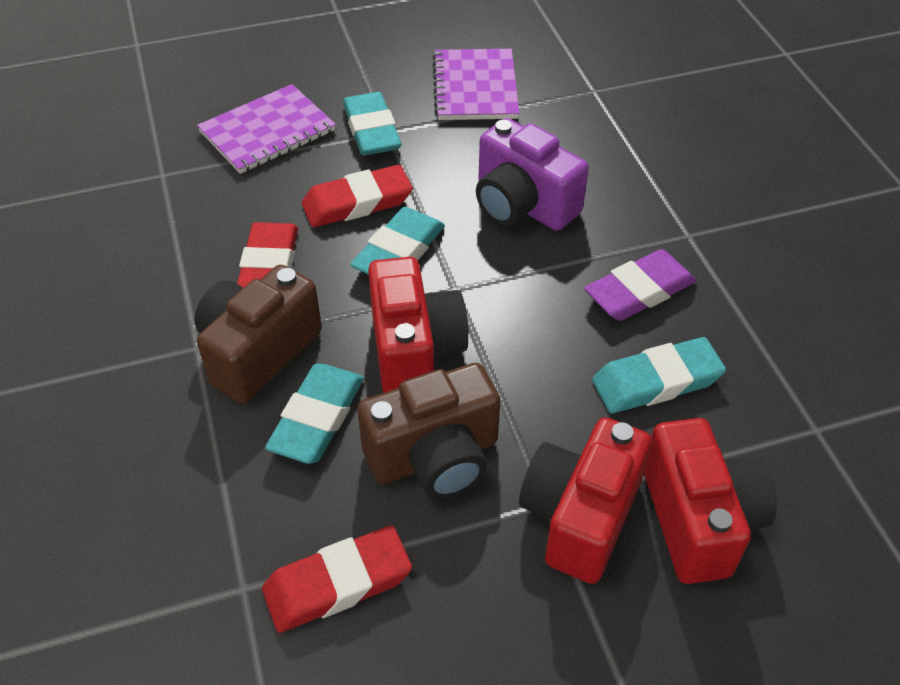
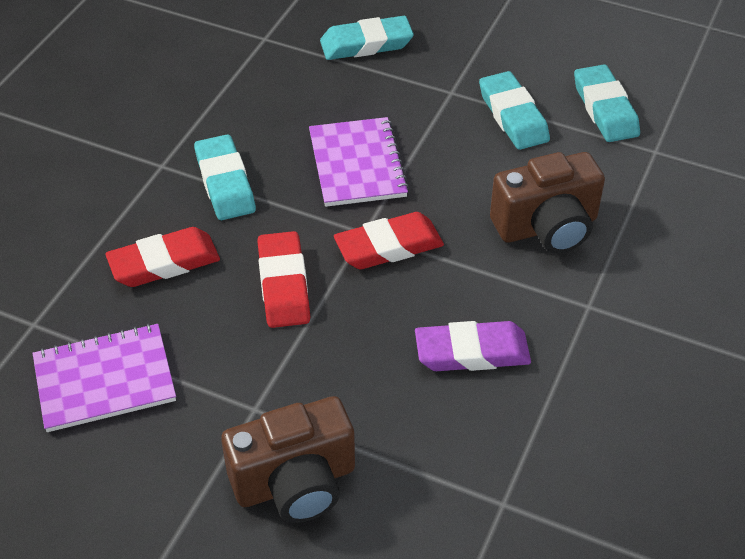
purple camera: 1 -> 0
red camera: 3 -> 0

